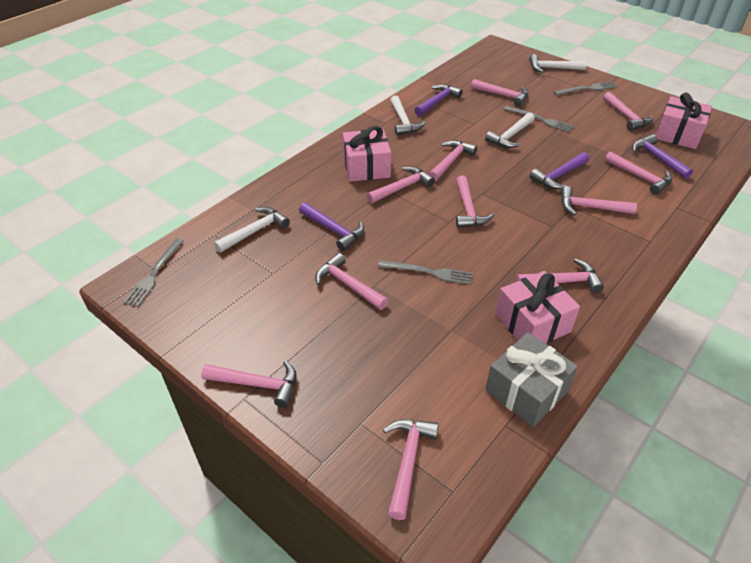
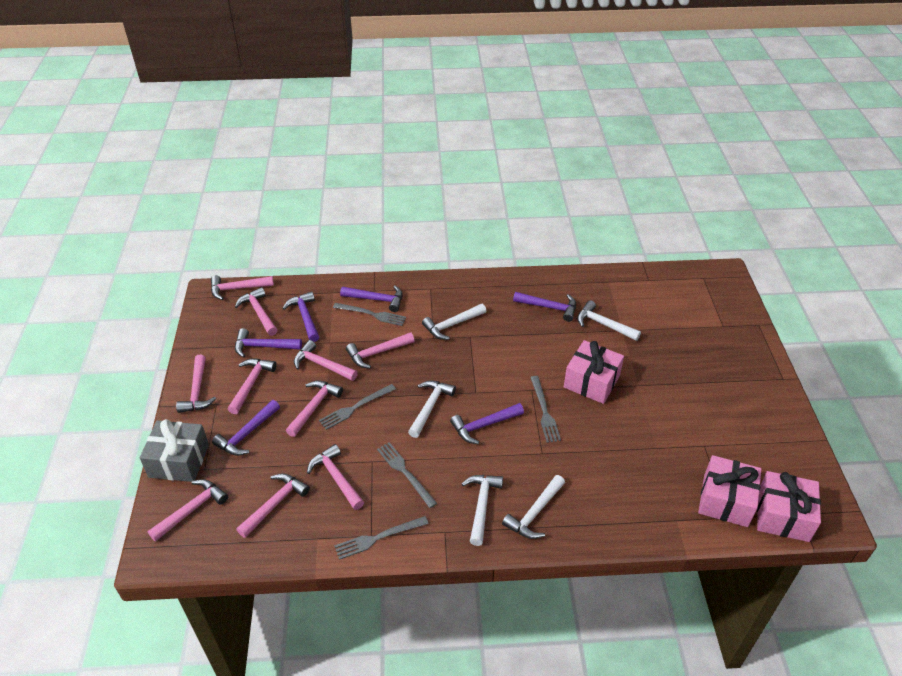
grey fork: 4 -> 5
pink hammer: 11 -> 10
purple hammer: 4 -> 6
white hammer: 4 -> 5

